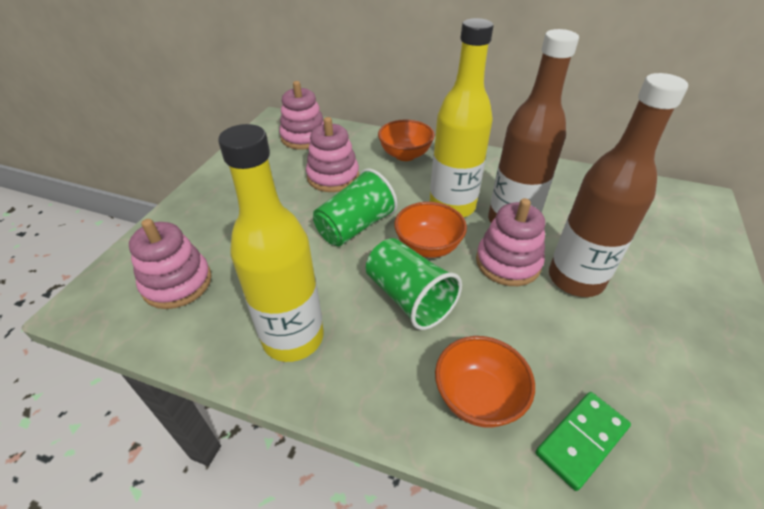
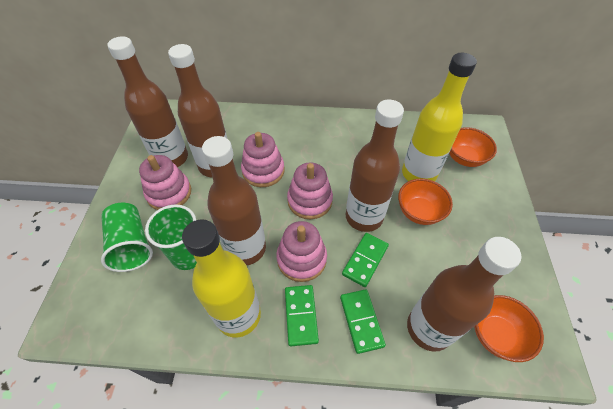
brown bottle: 2 -> 5
green domino: 1 -> 3

